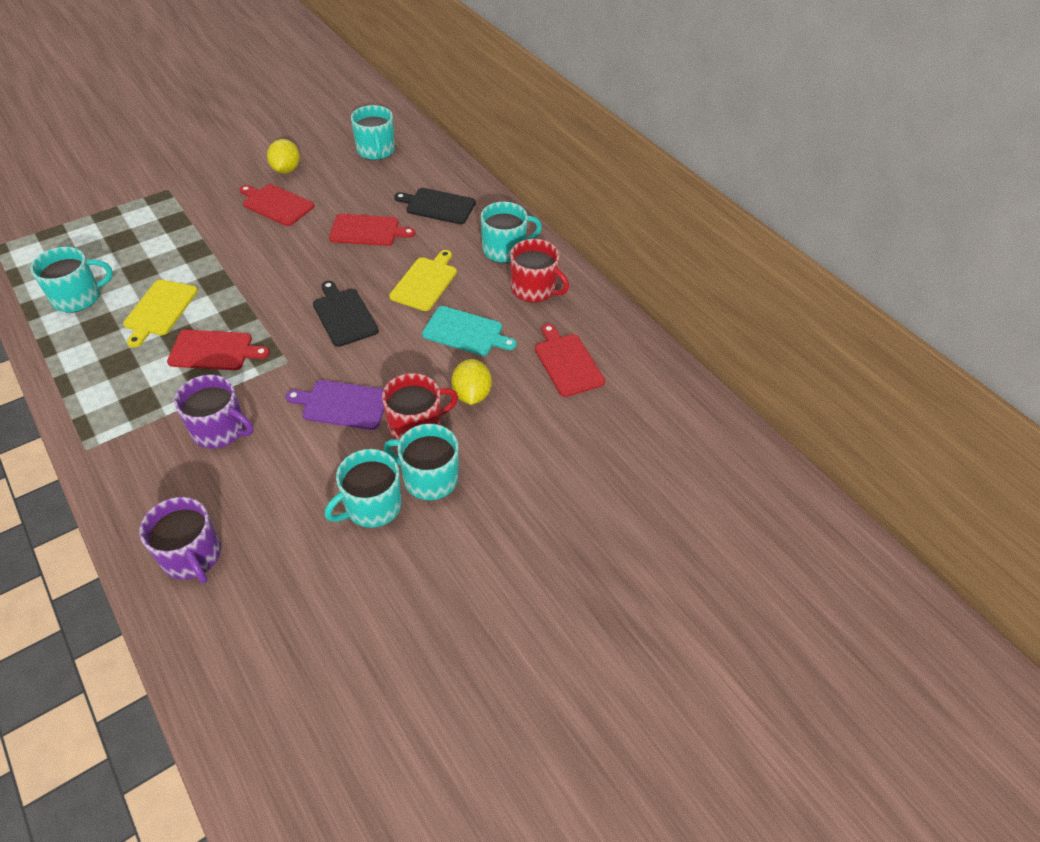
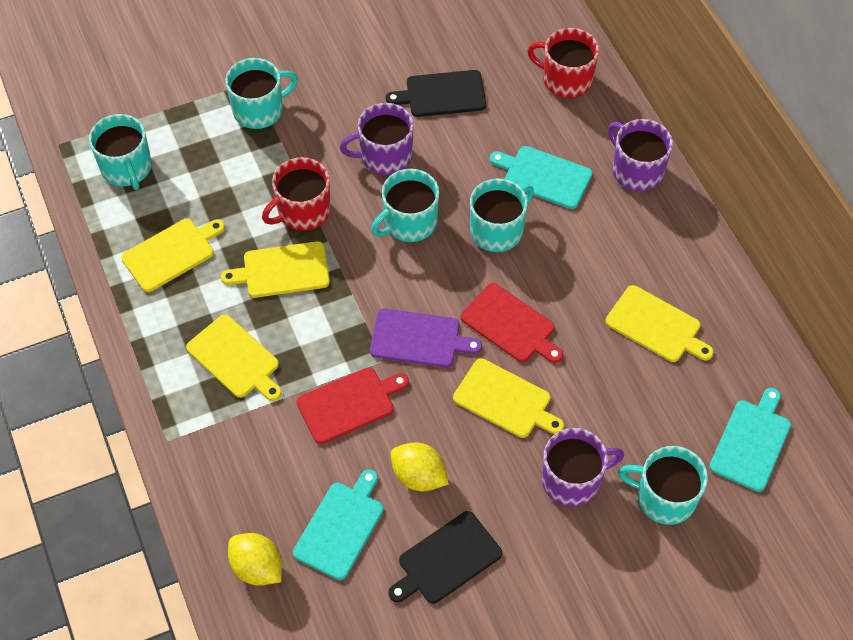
purple mug: 2 -> 3
red cutting board: 4 -> 2
turquoise cutting board: 1 -> 3
yellow cutting board: 2 -> 5

